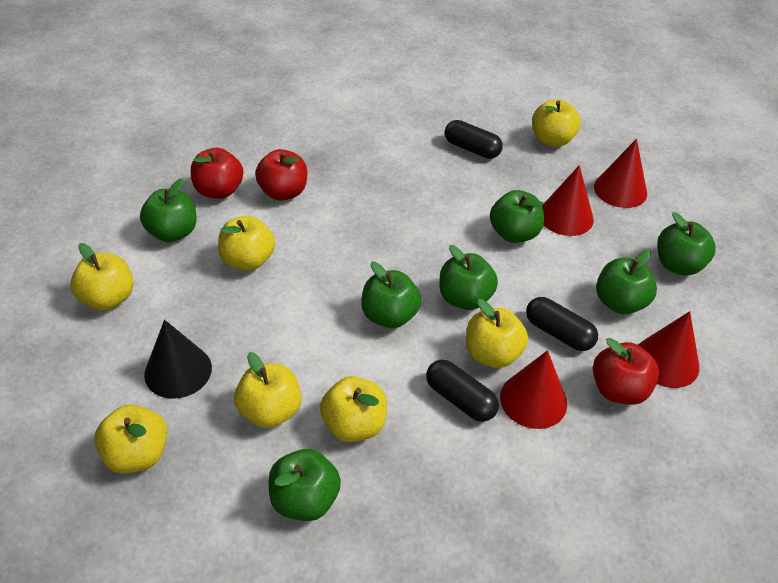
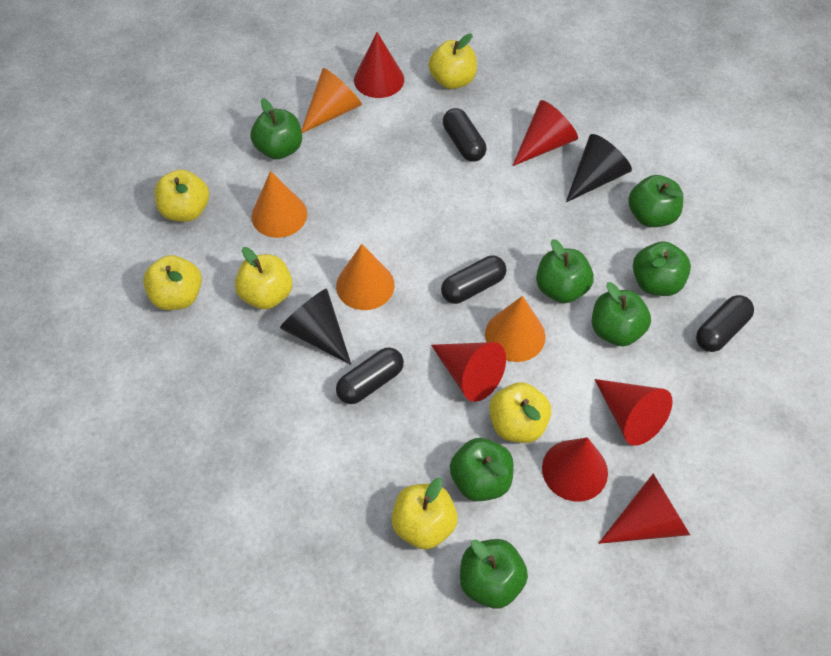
black capsule: 3 -> 4
black cone: 1 -> 2
orange cone: 0 -> 4
red apple: 3 -> 0
red cone: 4 -> 6
yellow apple: 7 -> 6

